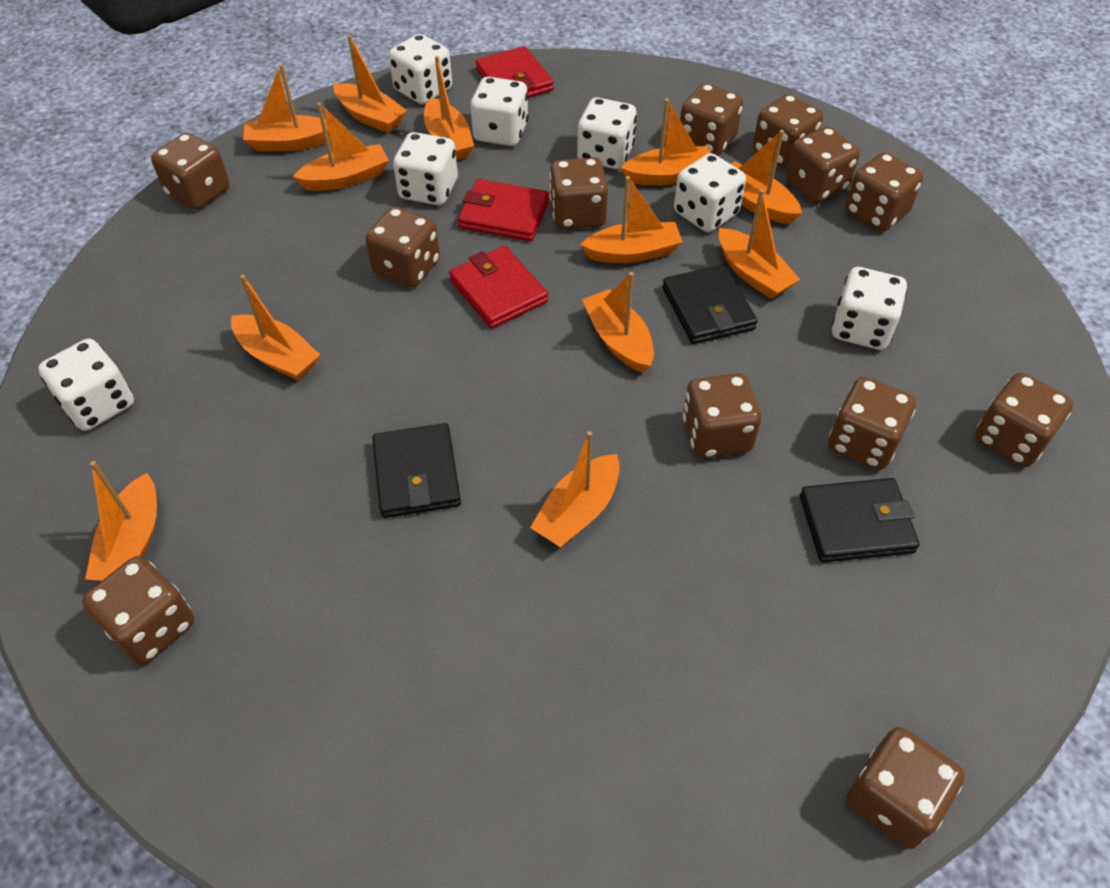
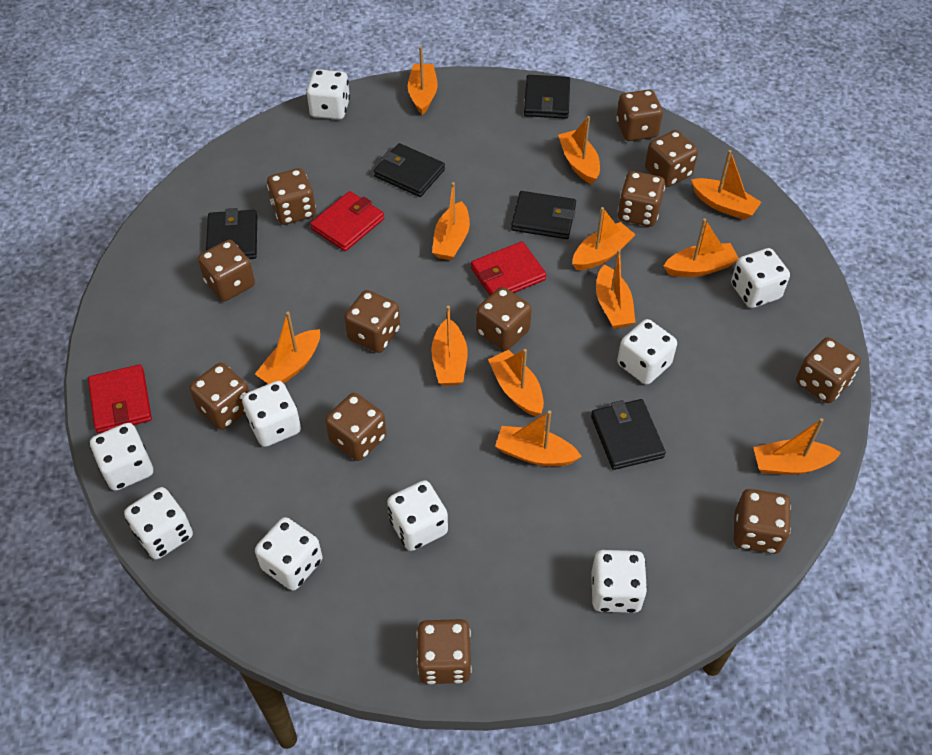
black wallet: 3 -> 5
white dice: 7 -> 9

